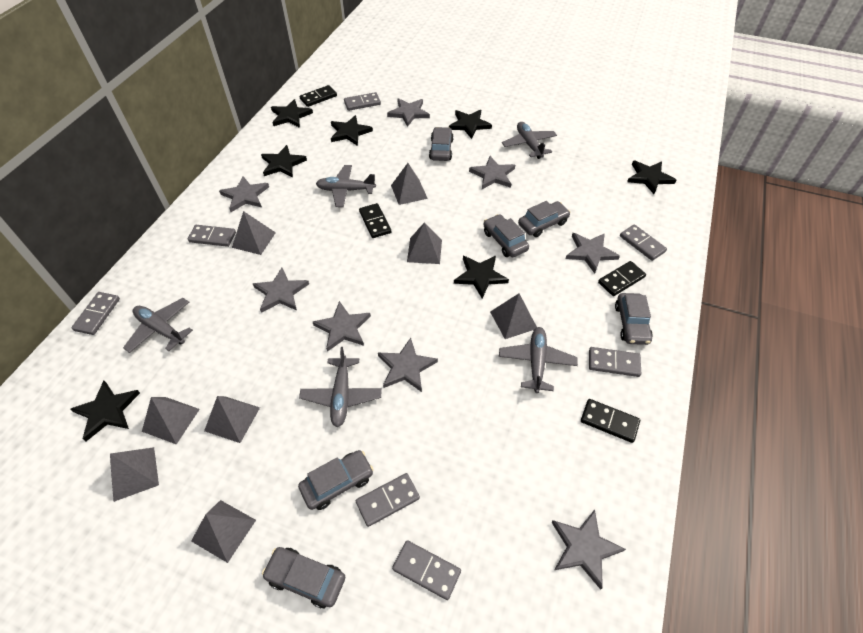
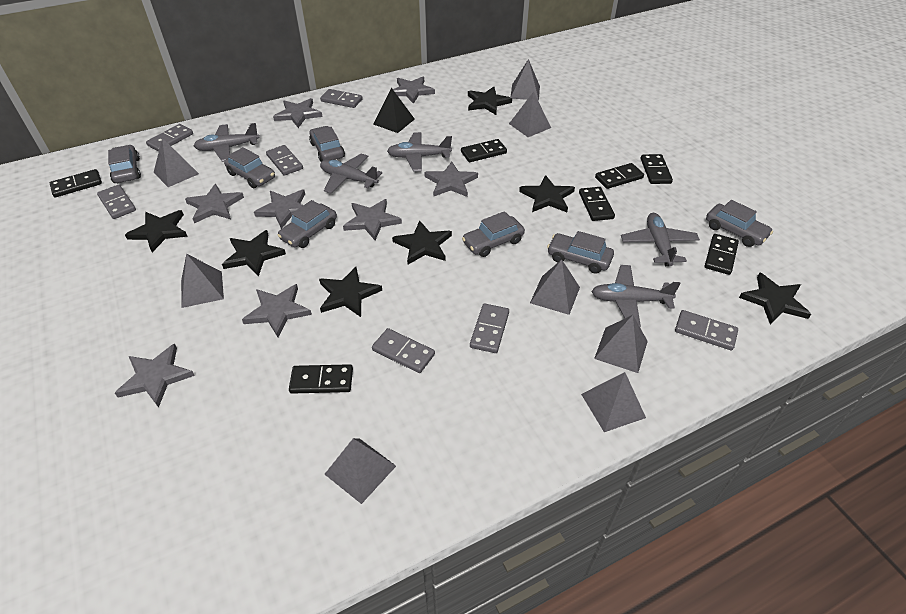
black domino: 4 -> 7
black pyramid: 0 -> 1
grey car: 6 -> 7

